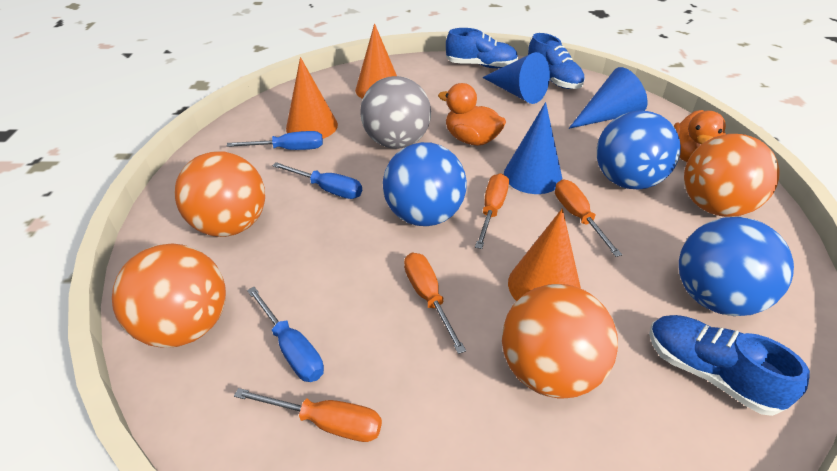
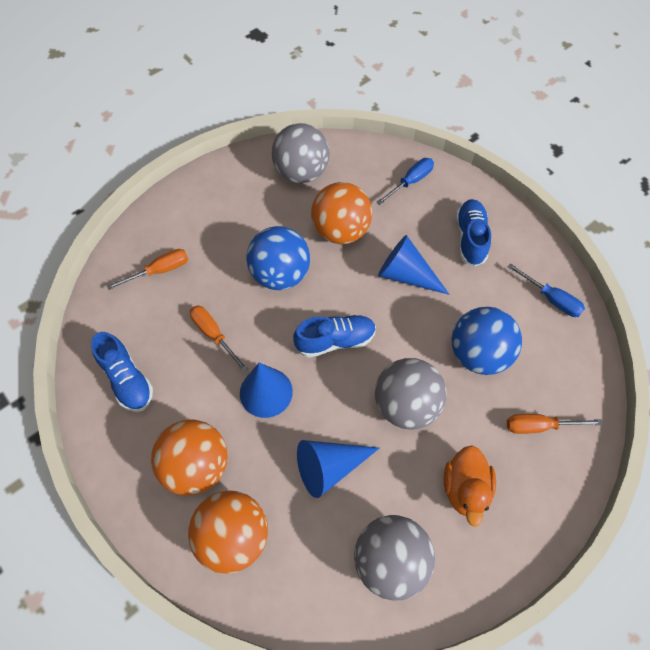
blue ball: 3 -> 2
blue screwdriver: 3 -> 2
grey ball: 1 -> 3
orange ball: 4 -> 3
orange cone: 3 -> 0
orange duck: 2 -> 1
orange screwdriver: 4 -> 3

